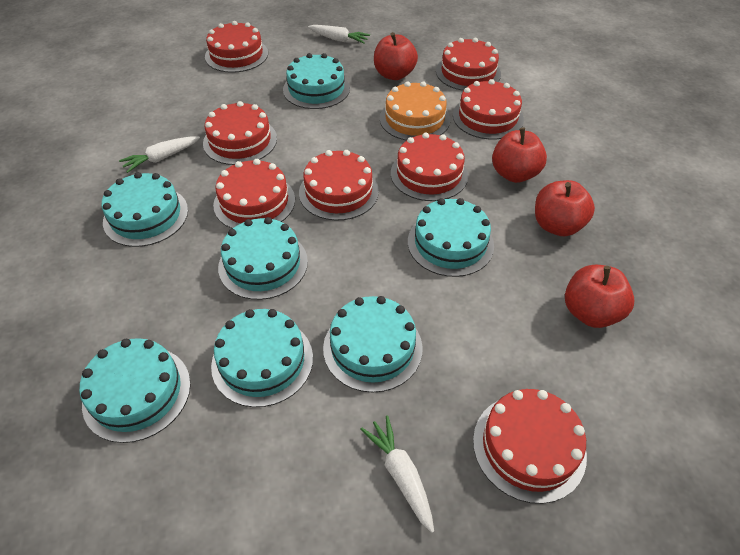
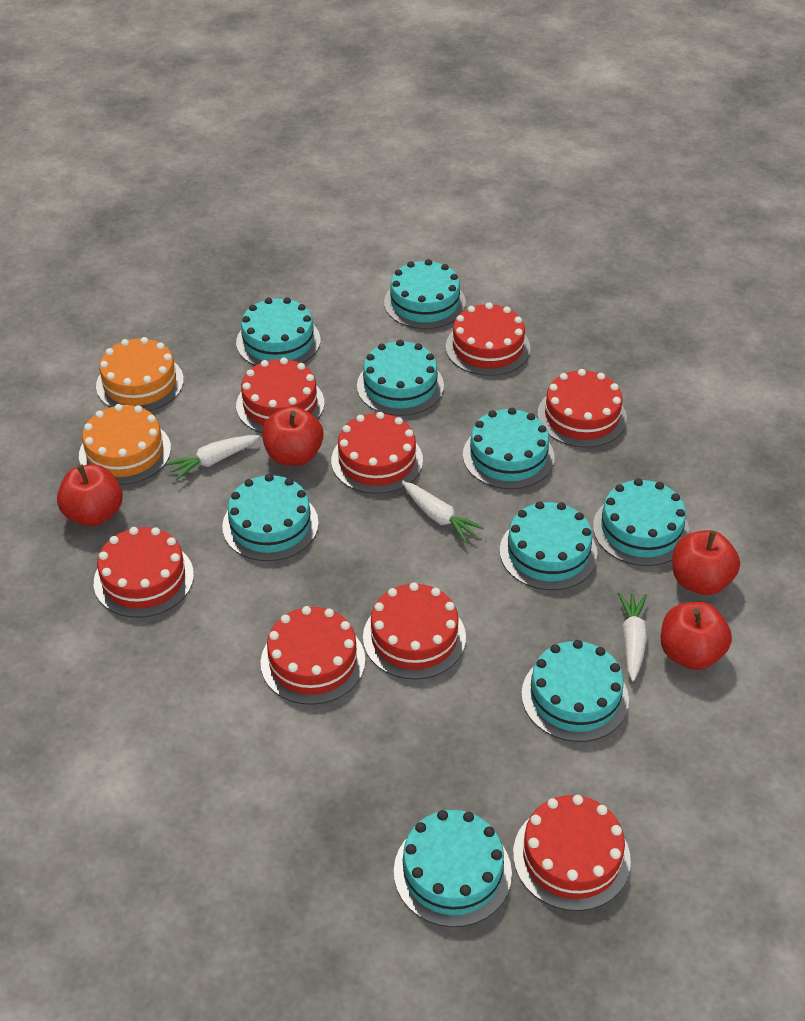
orange cake: 1 -> 2
turquoise cake: 7 -> 9

